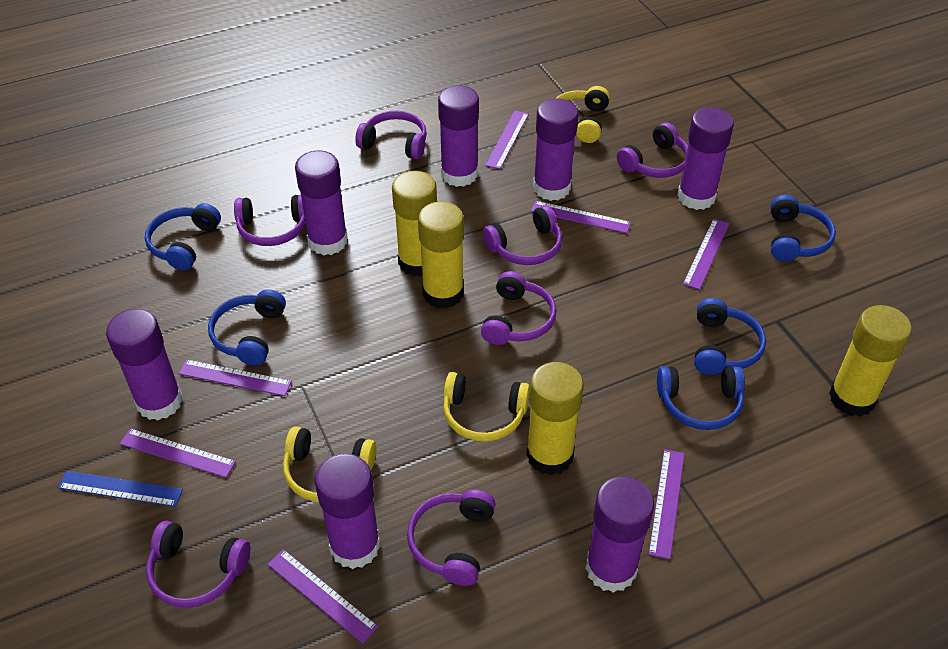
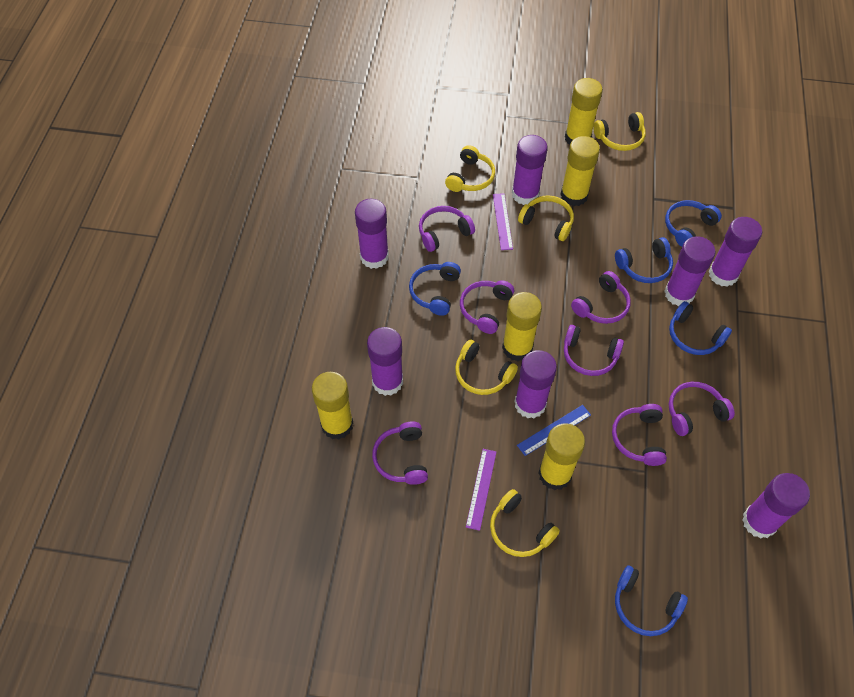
purple ruler: 7 -> 2
yellow glue stick: 4 -> 5
yellow headphones: 3 -> 5

